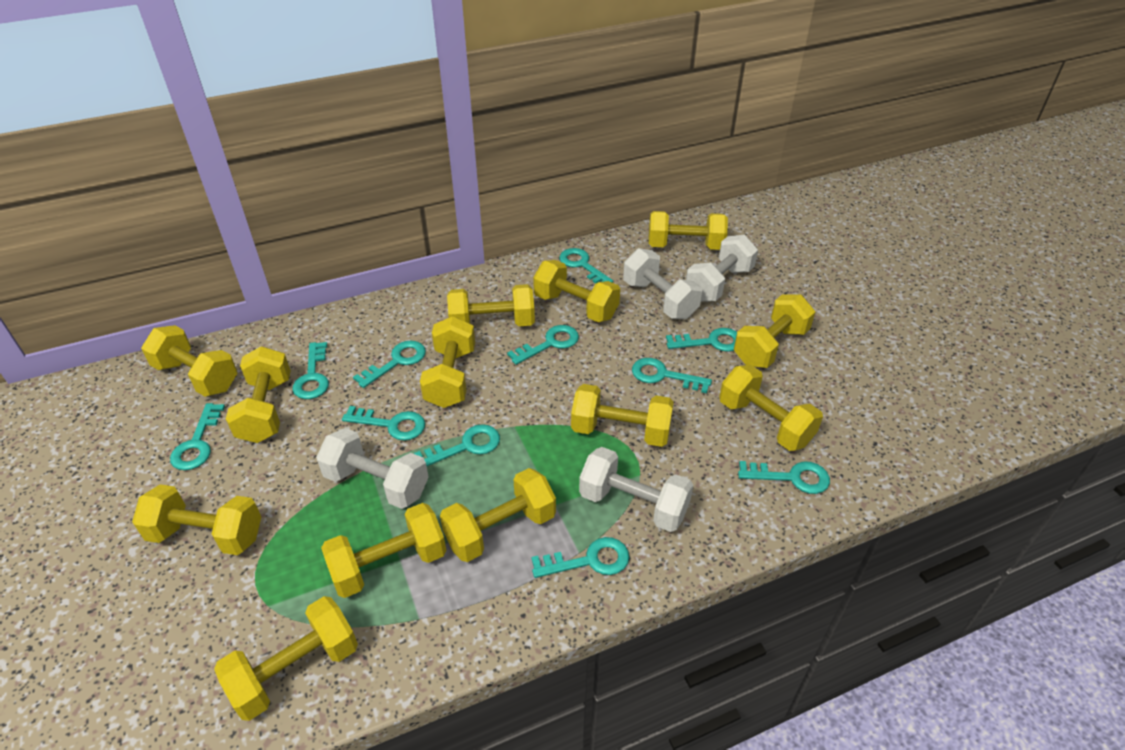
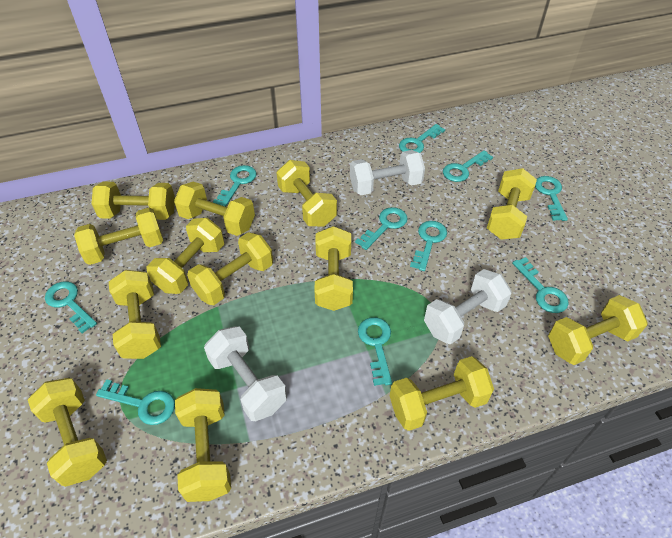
turquoise key: 11 -> 10
white dumbbell: 4 -> 3

